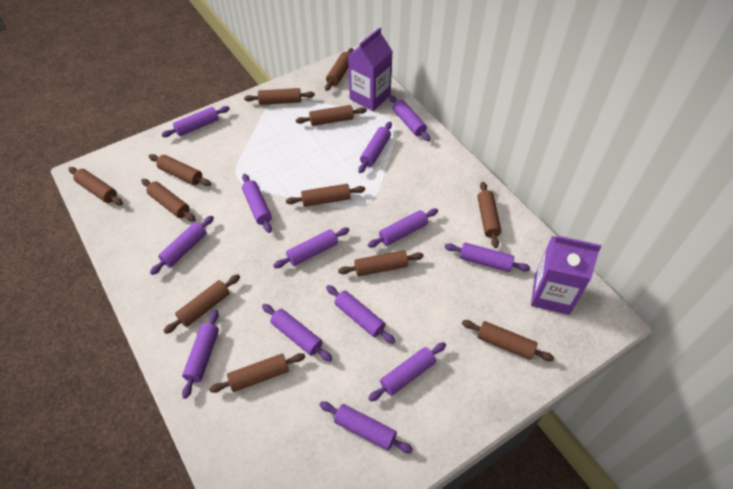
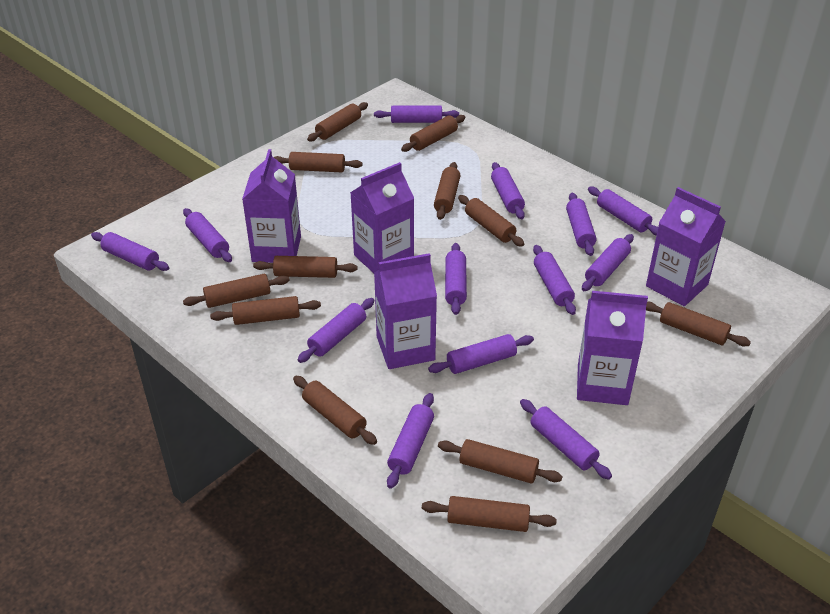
purple carton: 2 -> 5

